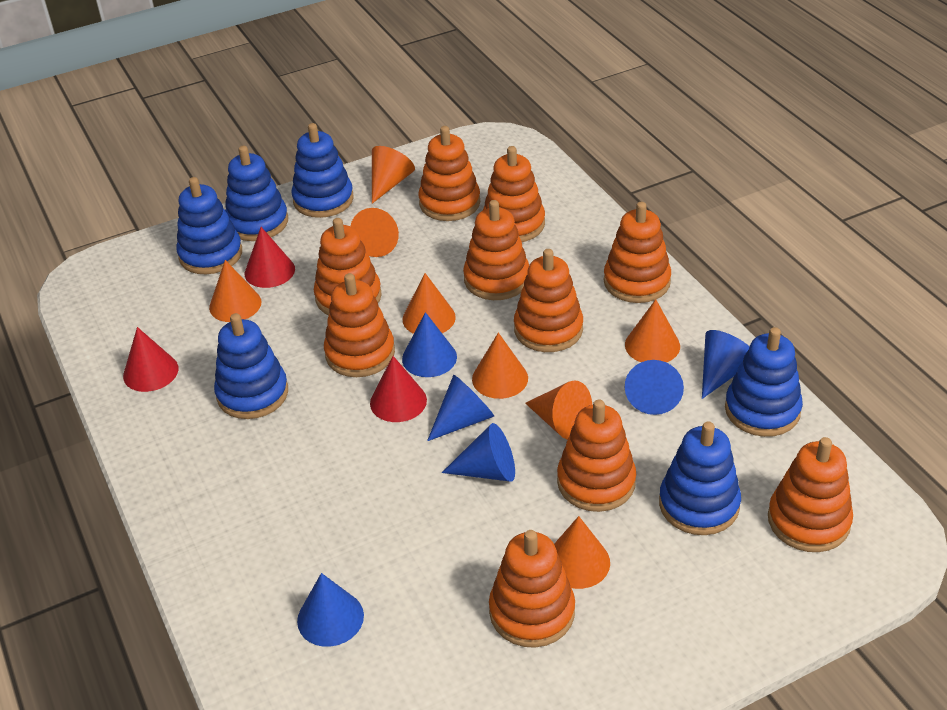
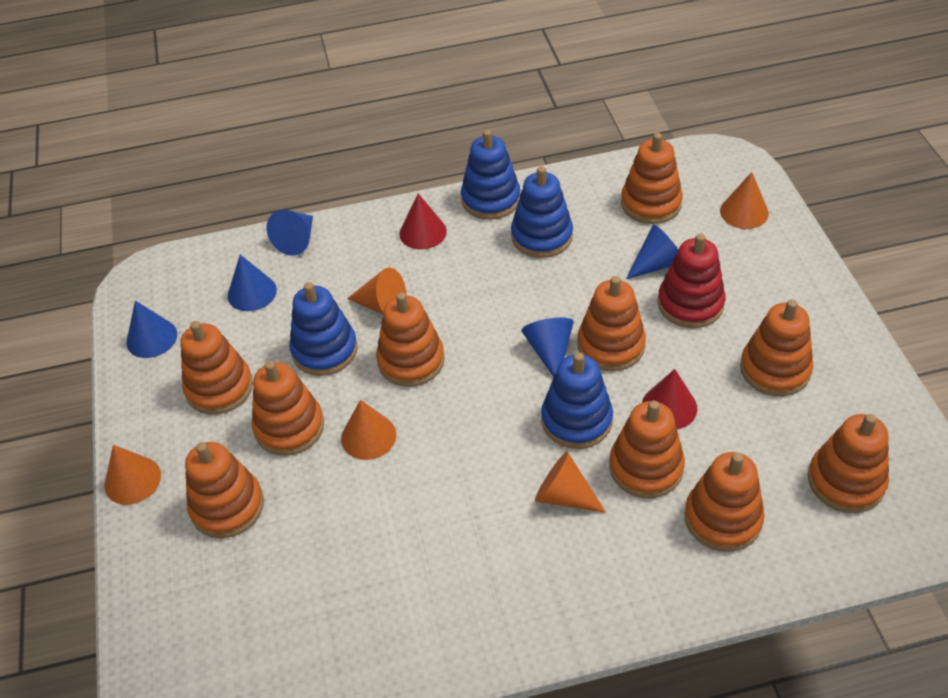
blue cone: 6 -> 5
blue stacking toy: 6 -> 4
orange cone: 8 -> 5
red cone: 3 -> 2
red stacking toy: 0 -> 1

